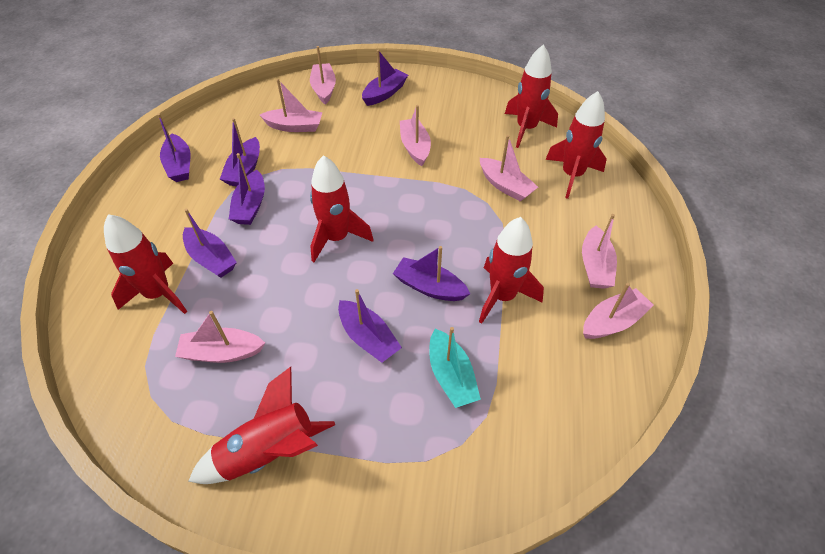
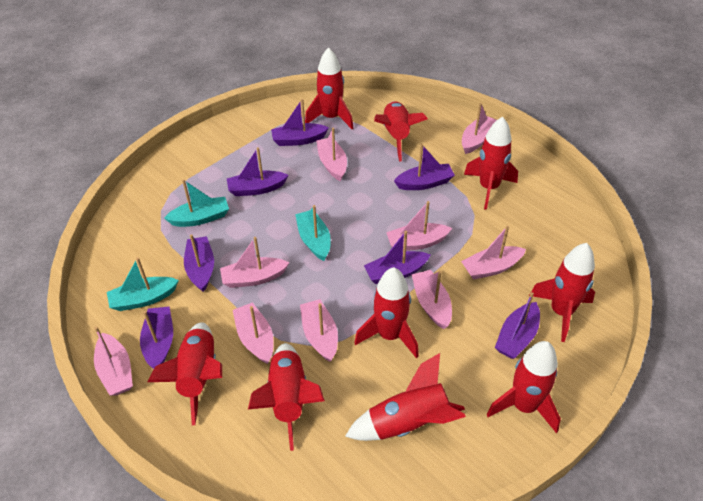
pink boat: 7 -> 9
red rocket: 6 -> 9
turquoise boat: 1 -> 3

